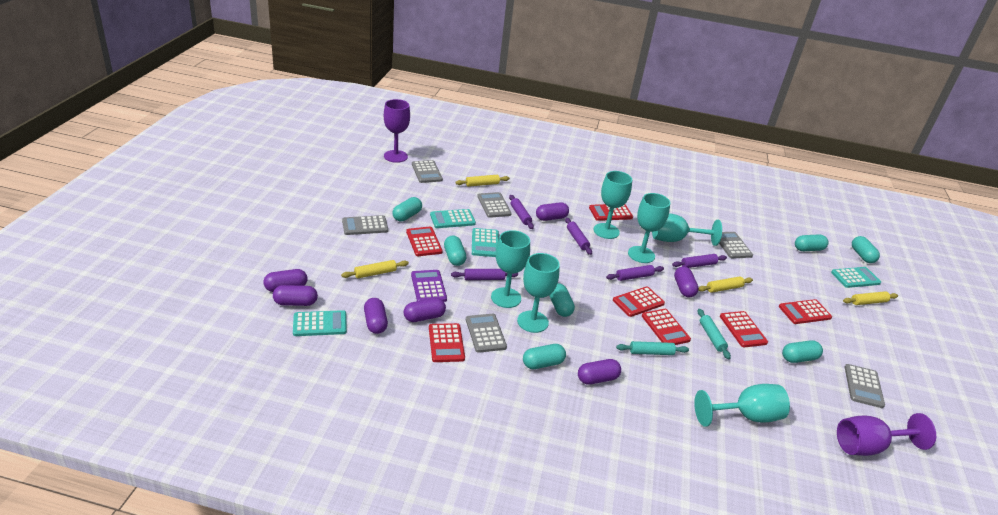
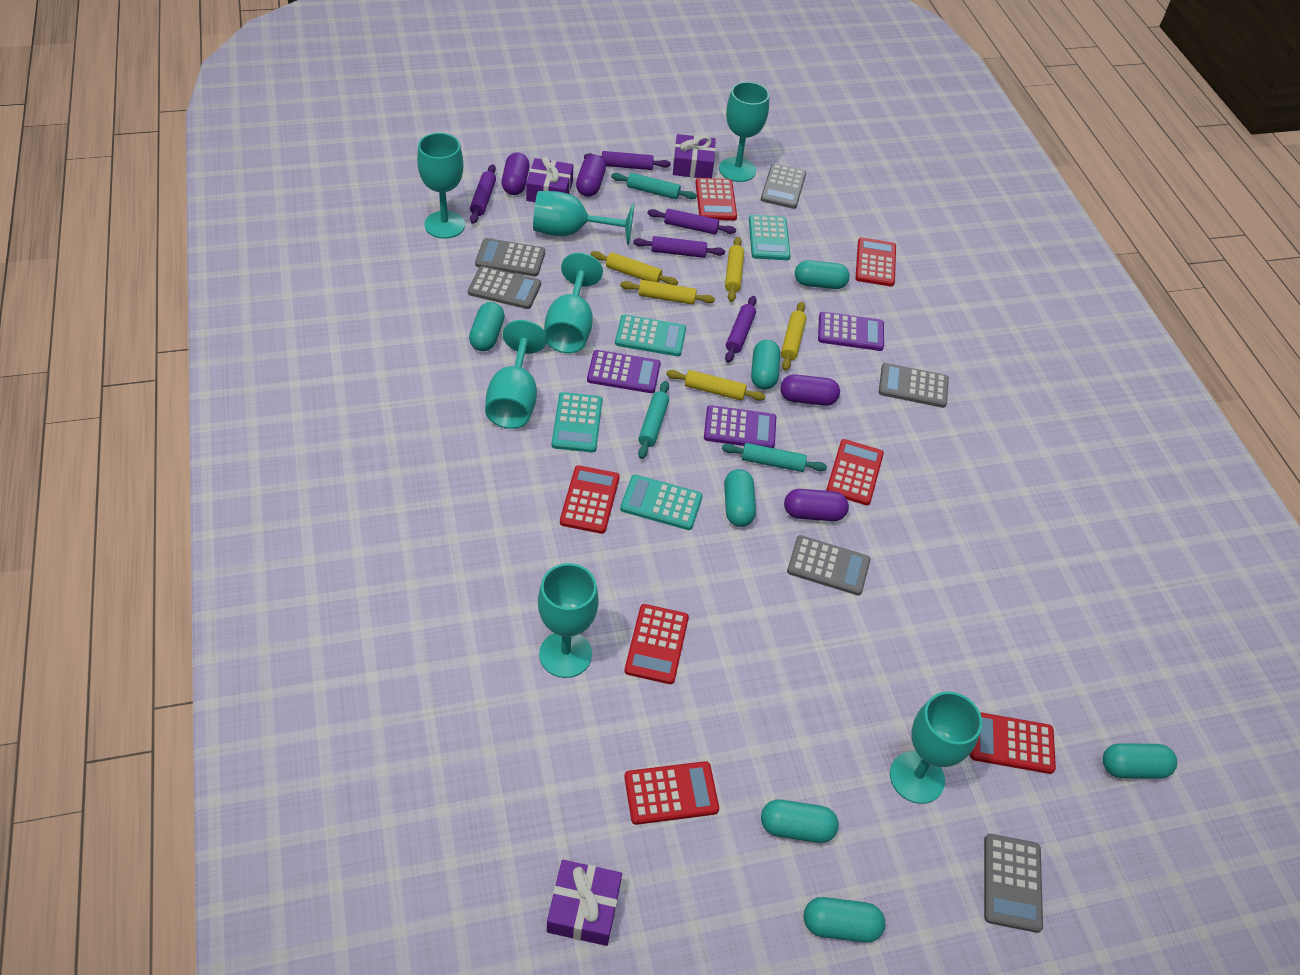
purple calculator: 1 -> 3
purple capsule: 7 -> 4
purple gift: 0 -> 3
purple goblet: 2 -> 0
turquoise goblet: 6 -> 7
turquoise rolling pin: 2 -> 3
yellow rolling pin: 4 -> 5

